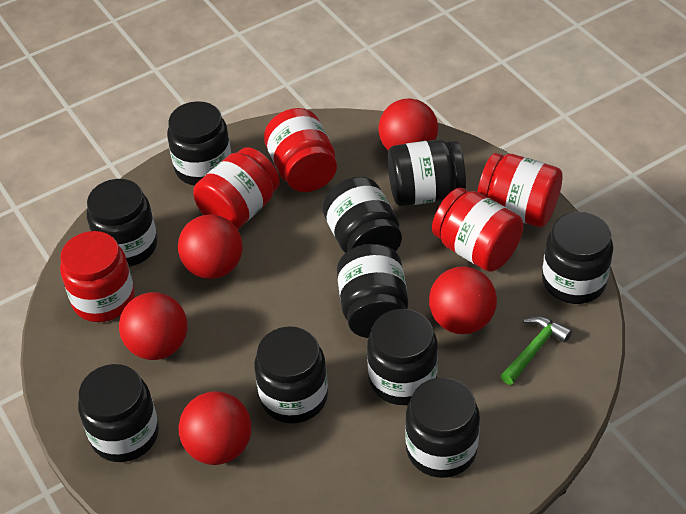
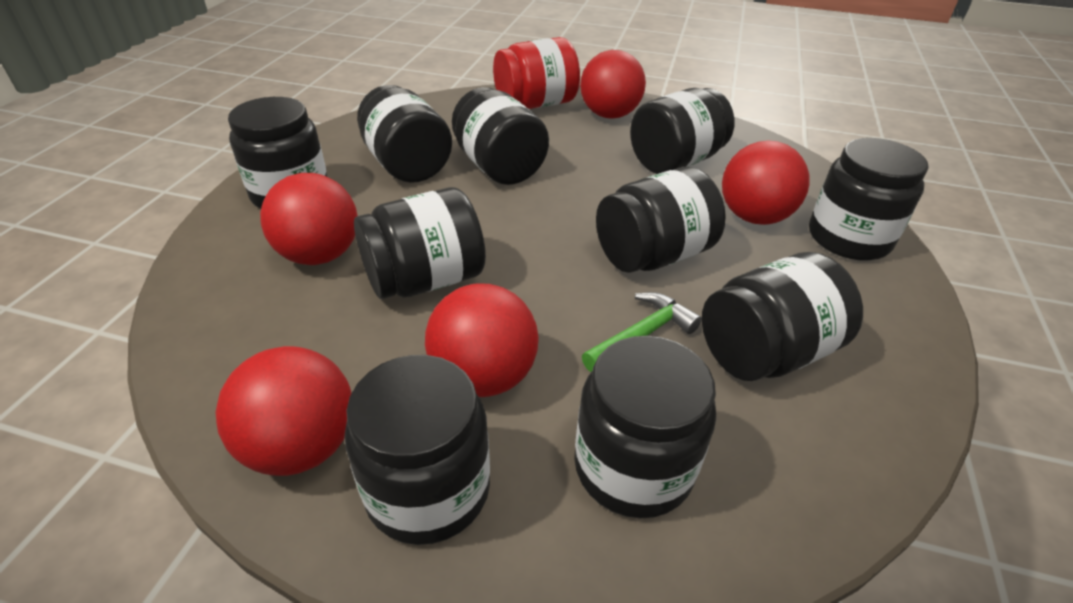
red jar: 5 -> 1

